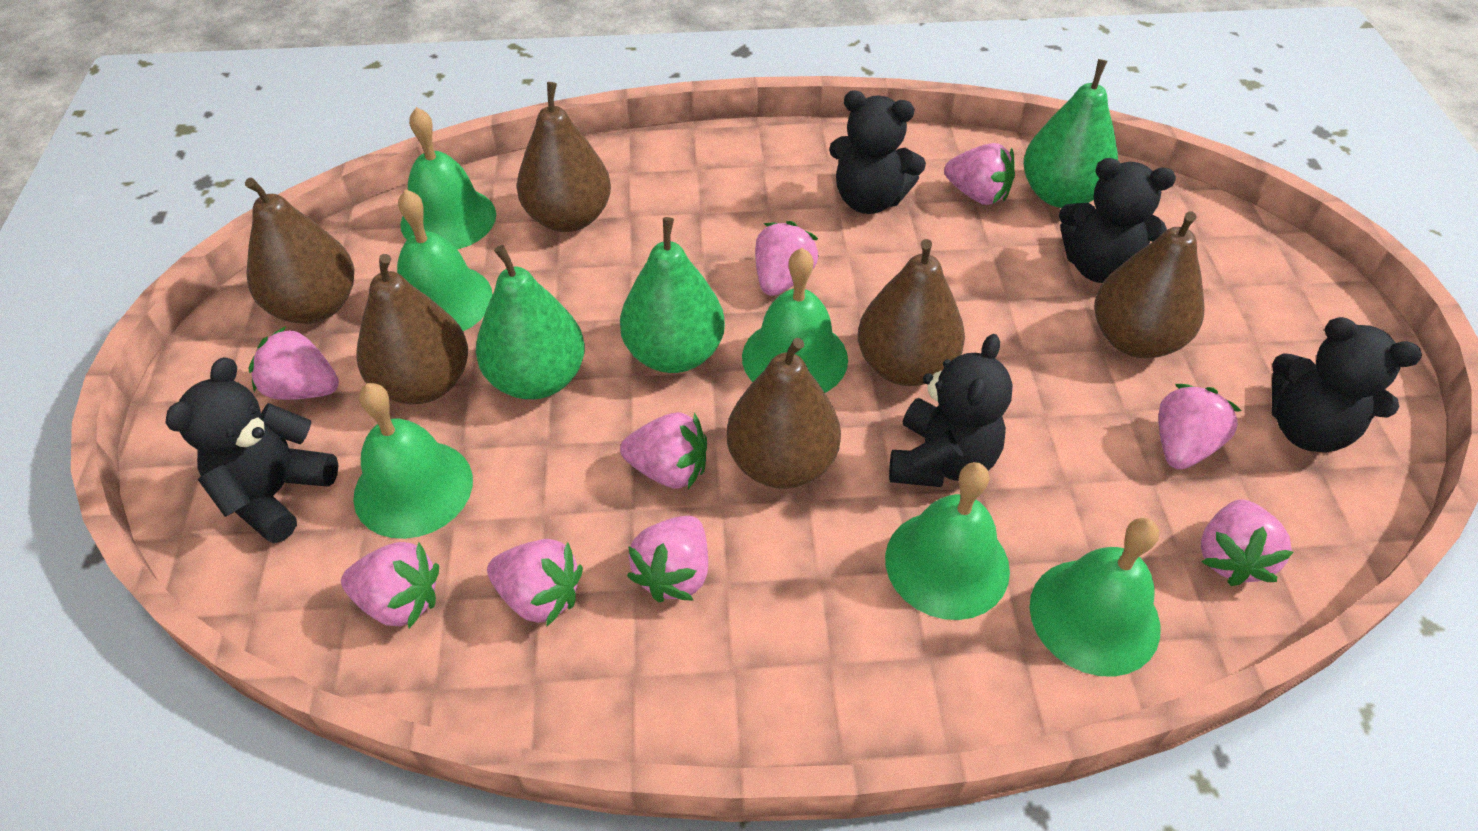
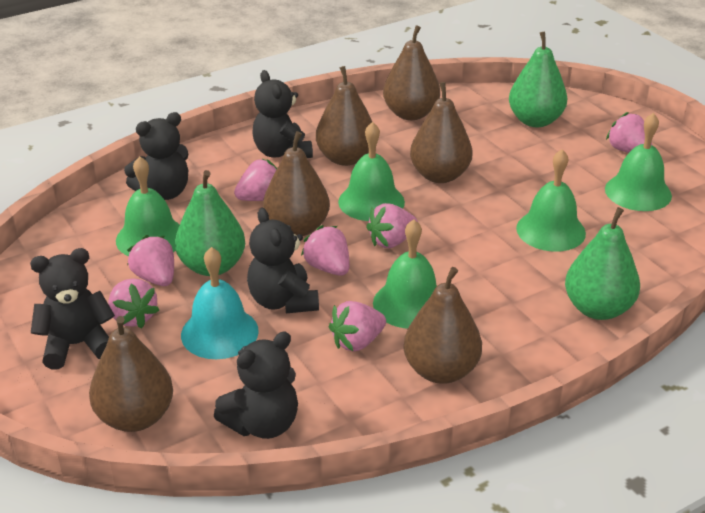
green bell: 6 -> 5
pink strawberry: 9 -> 7
turquoise bell: 0 -> 1

